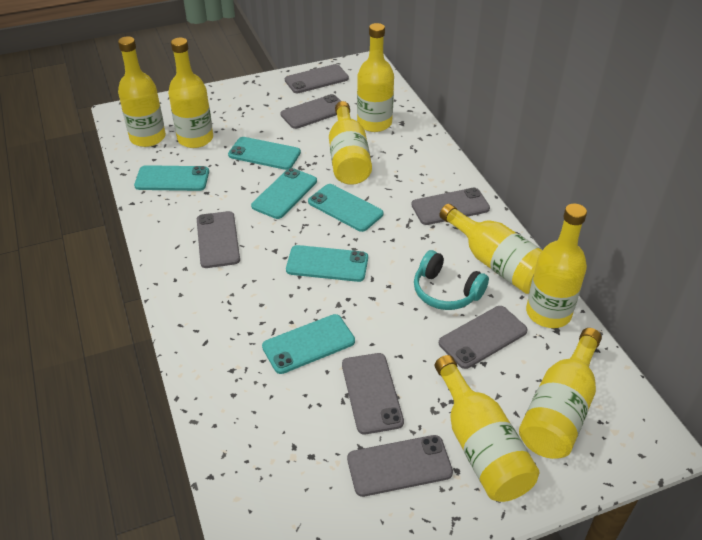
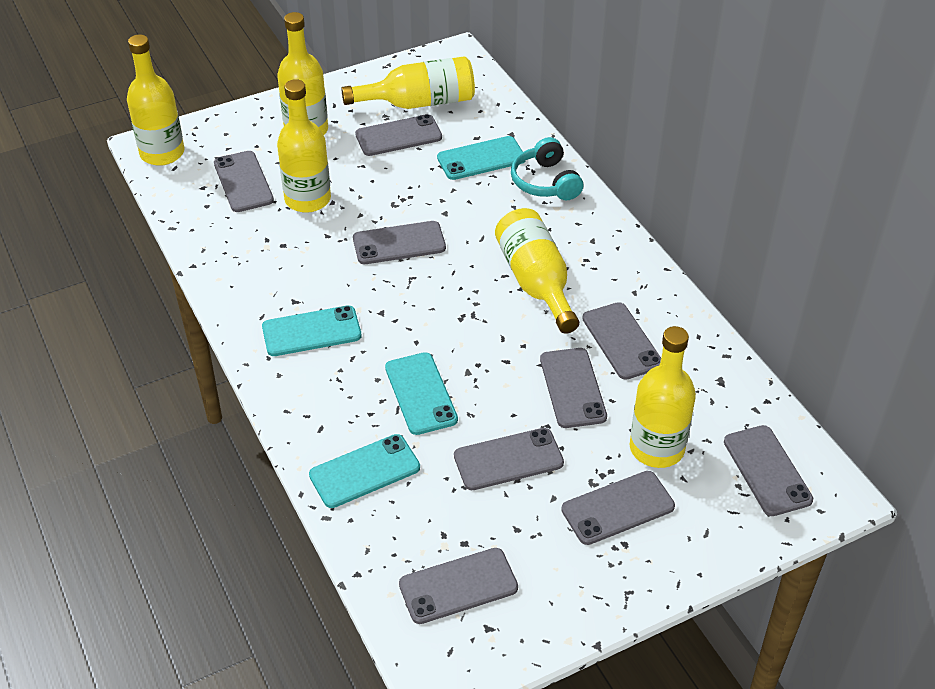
grey phone: 7 -> 9
turquoise phone: 6 -> 4
yellow bottle: 8 -> 6

